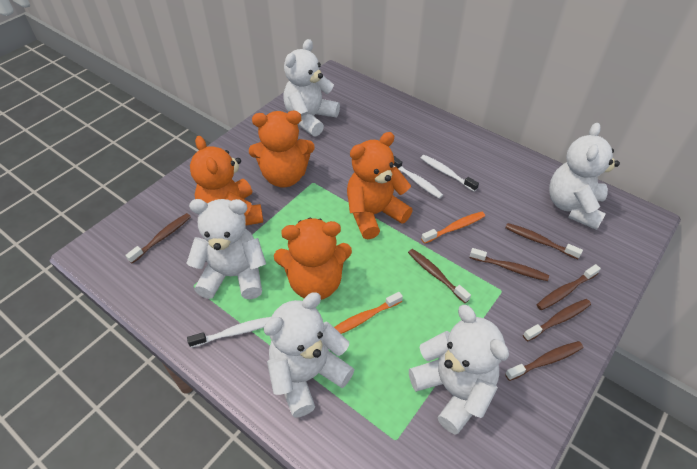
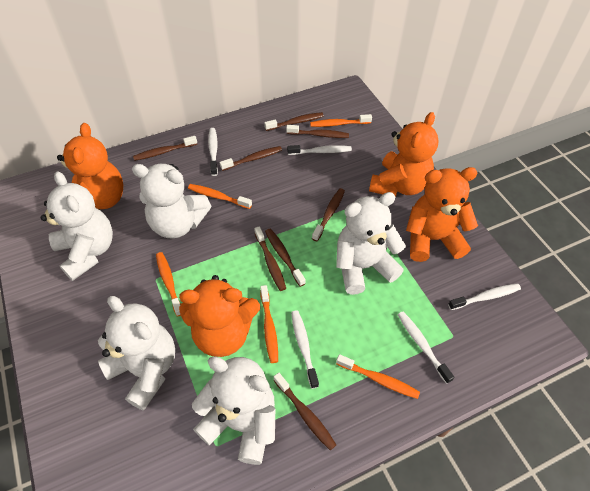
brown toothbrush: 7 -> 8
orange toothbrush: 2 -> 5
white toothbrush: 3 -> 5

